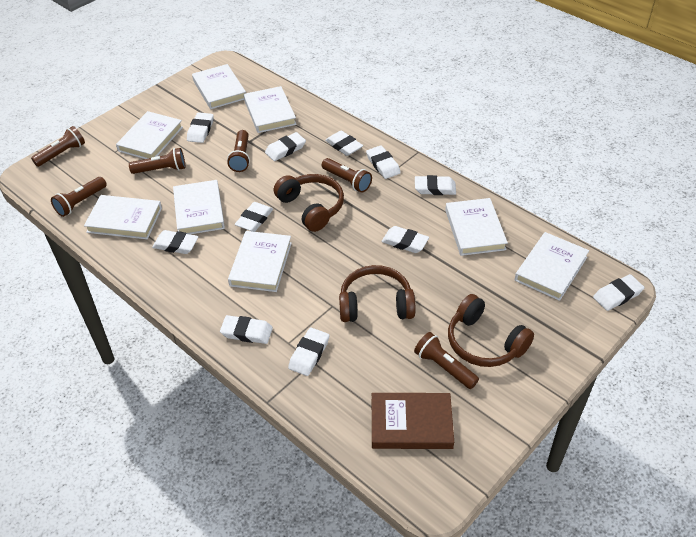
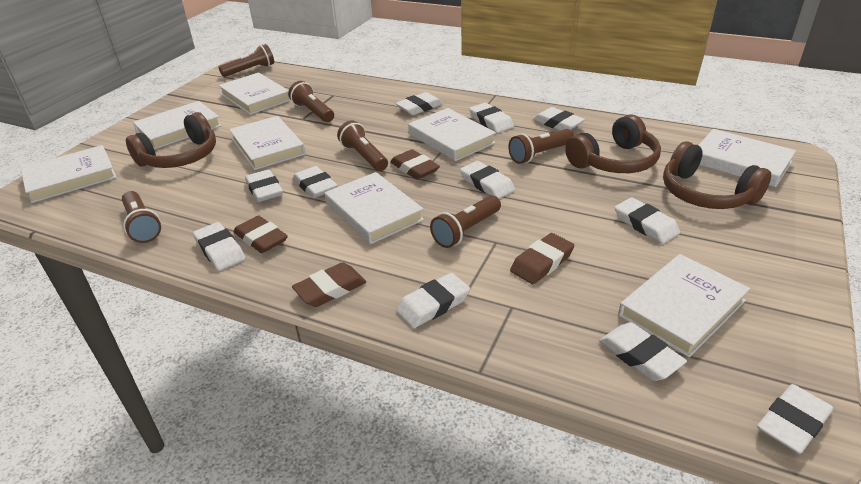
brown book: 1 -> 0
brown eraser: 0 -> 4

